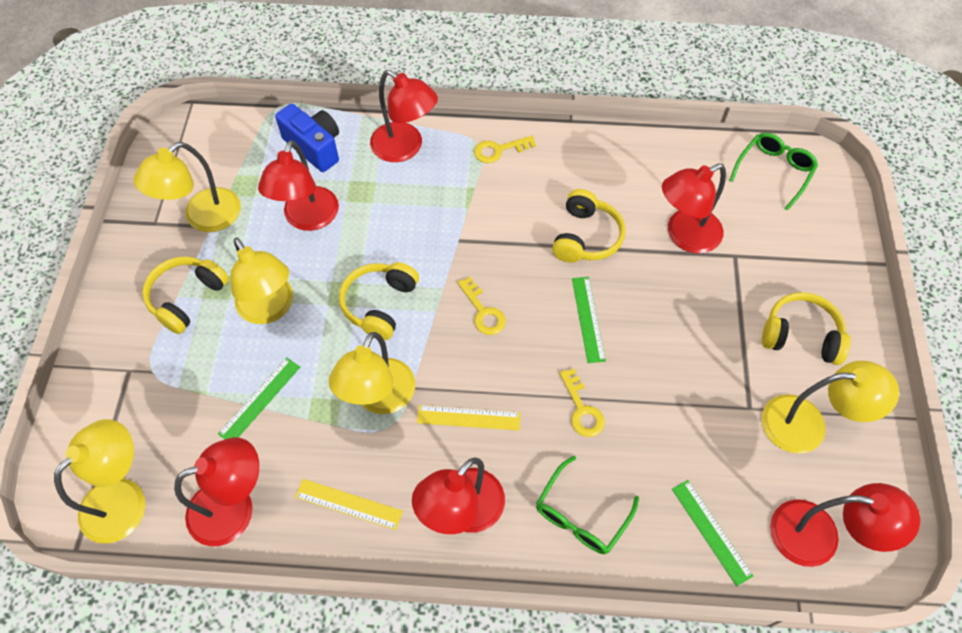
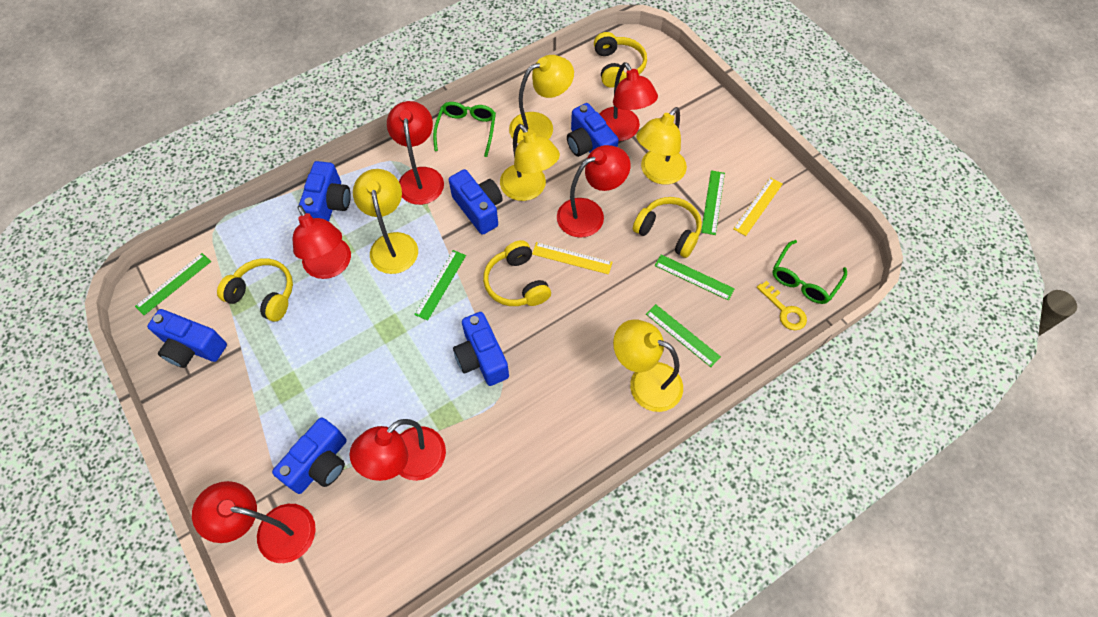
blue camera: 1 -> 6
green ruler: 3 -> 5
yellow key: 3 -> 1

